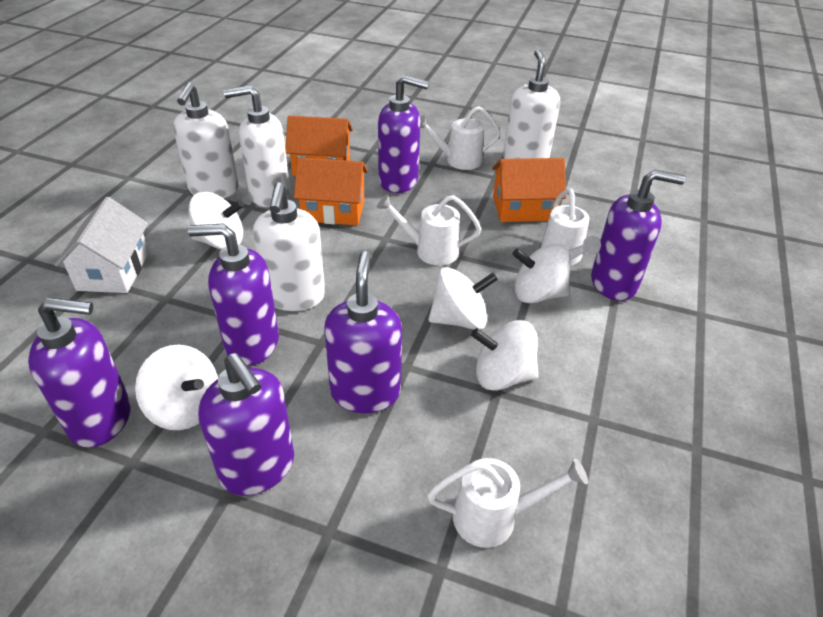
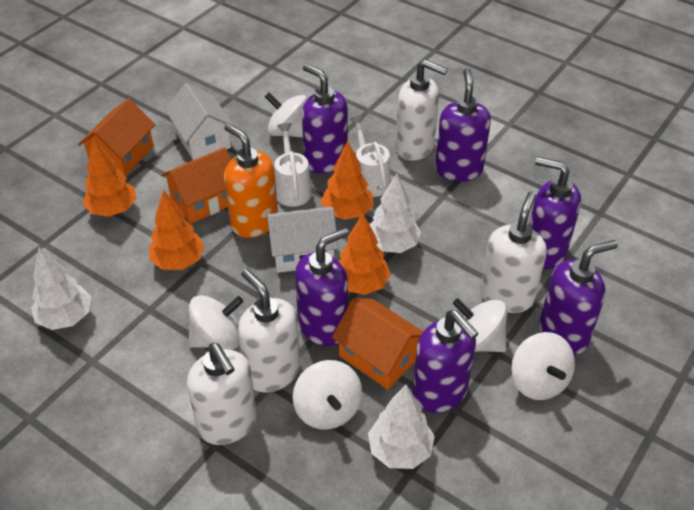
orange soap dispenser: 0 -> 1
orange tree: 0 -> 4
white house: 1 -> 2
white tree: 0 -> 3
white watering can: 4 -> 2

